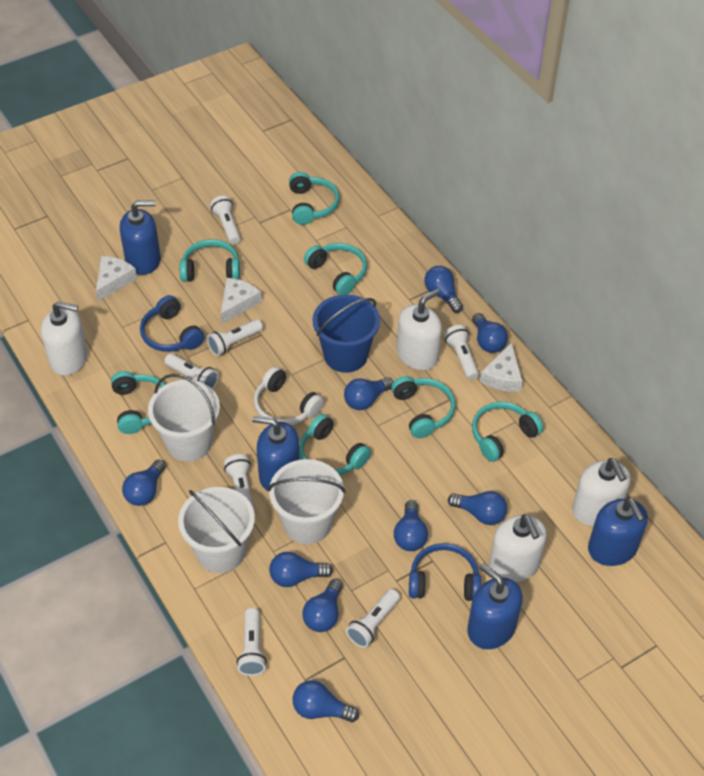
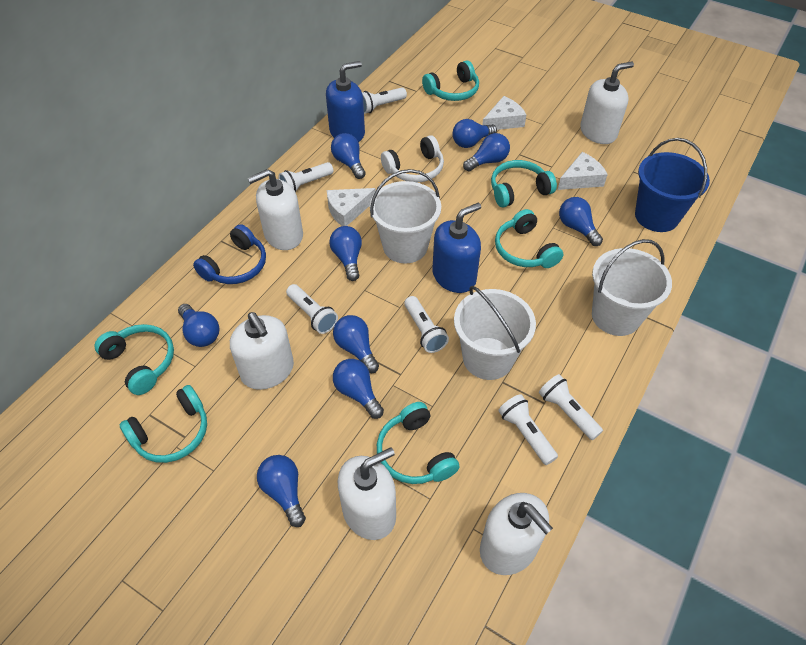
blue headphones: 2 -> 1
blue soap dispenser: 4 -> 2
turquoise headphones: 7 -> 6
white flashlight: 7 -> 6
white soap dispenser: 4 -> 5

